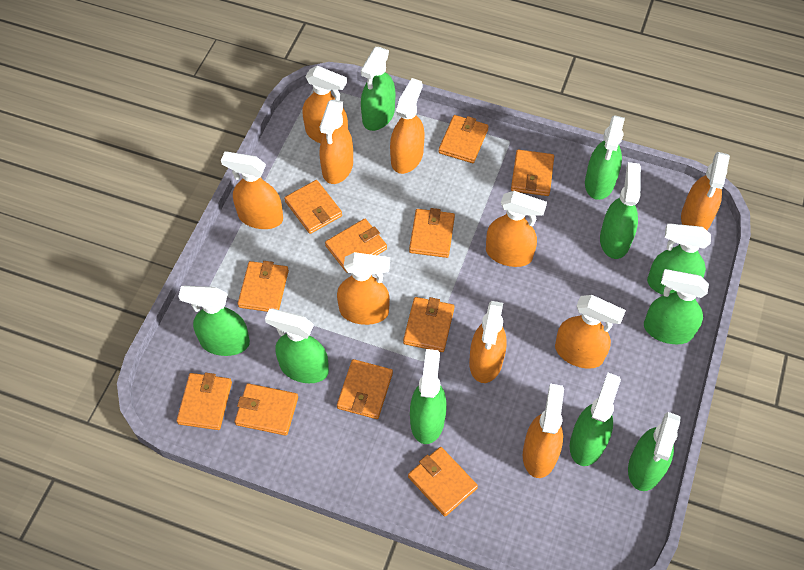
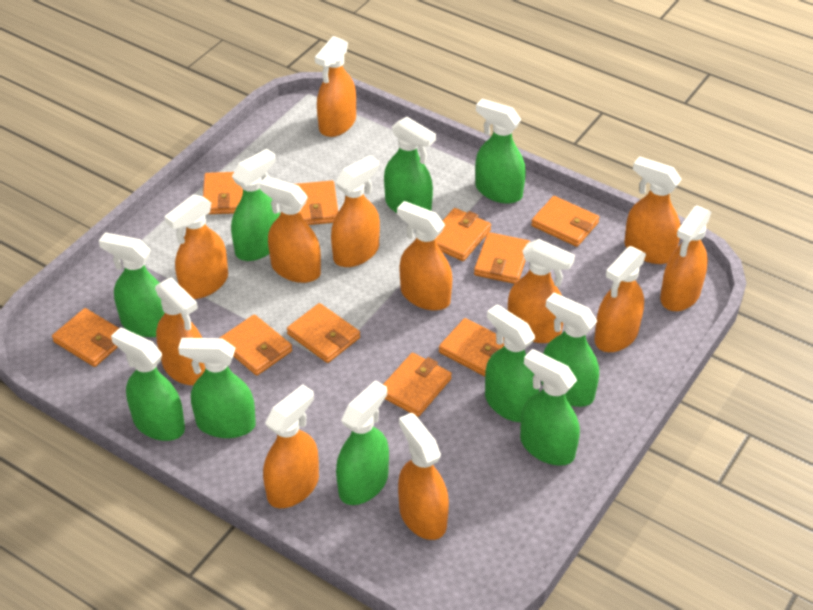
orange spray bottle: 10 -> 12
orange wallet: 11 -> 10

